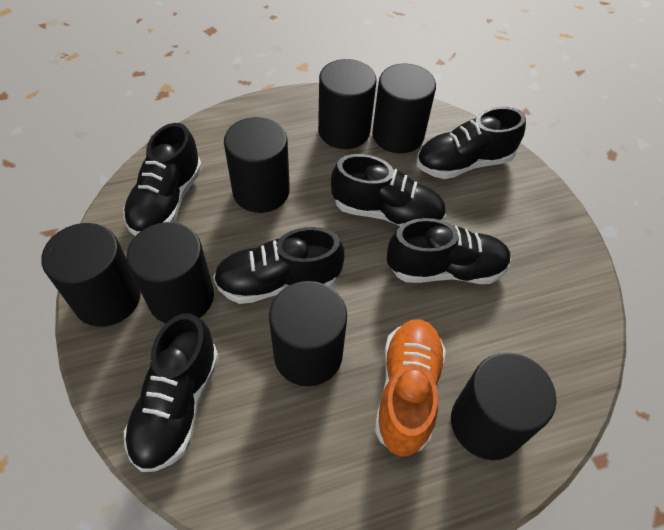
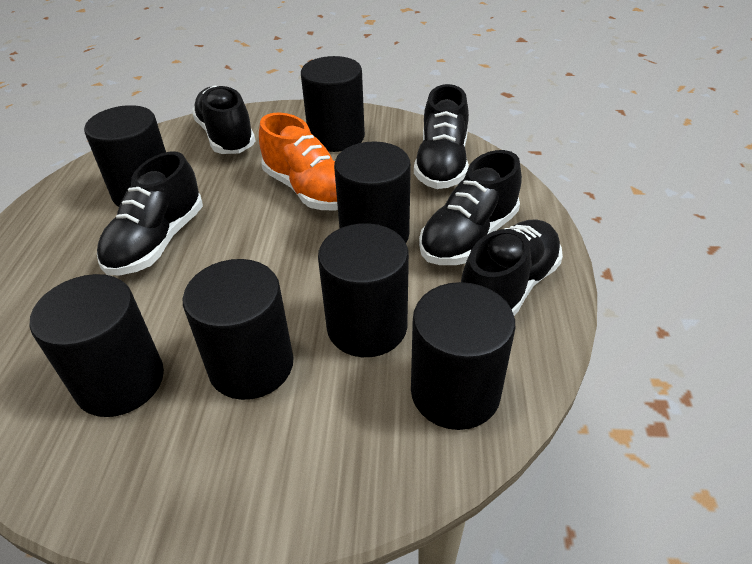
black shoe: 6 -> 5

